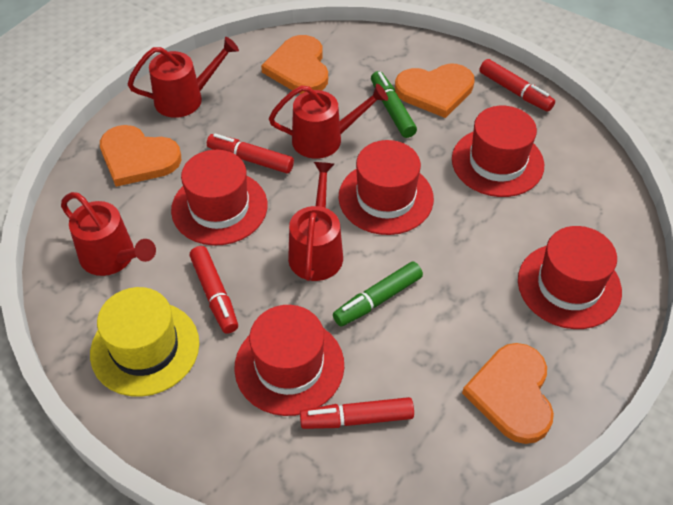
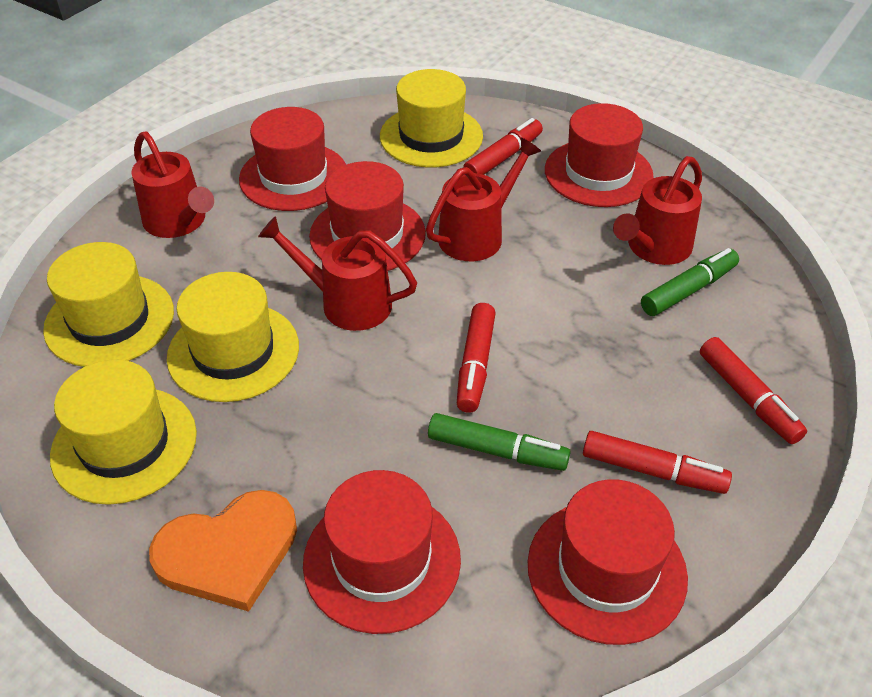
orange heart: 4 -> 1
yellow hat: 1 -> 4

